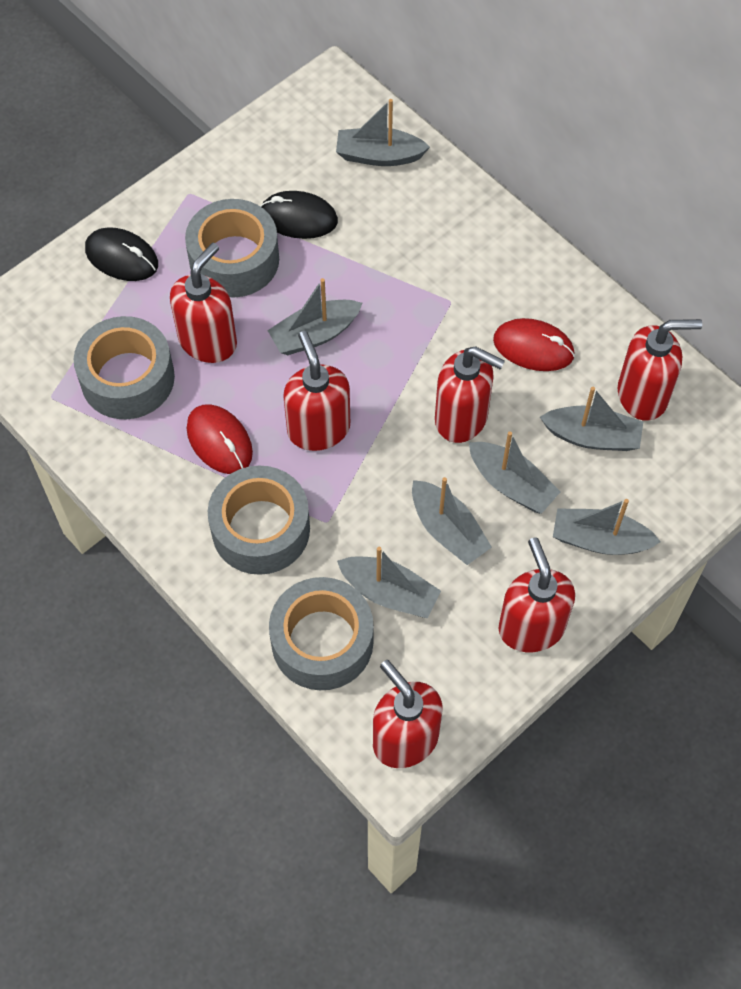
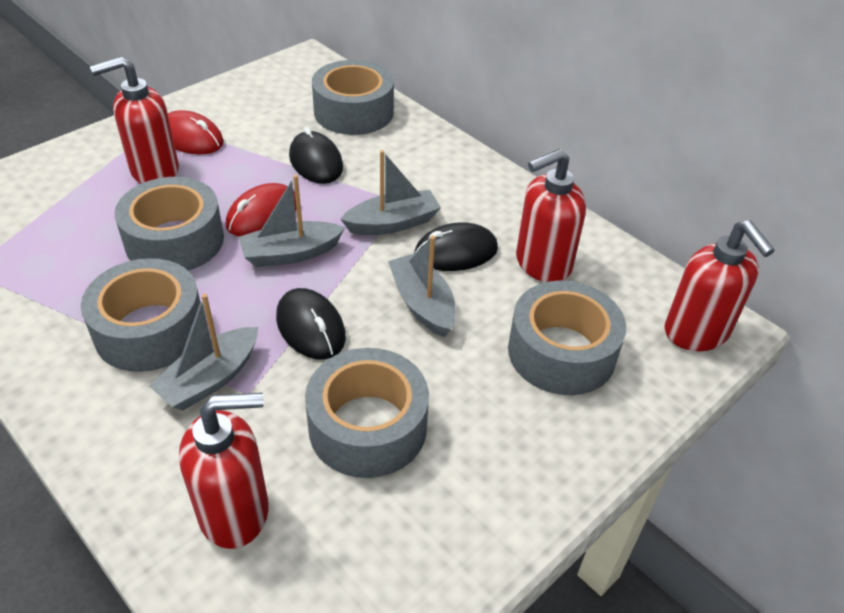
black mouse: 2 -> 3
grey boat: 7 -> 4
grey tape: 4 -> 5
red soap dispenser: 6 -> 4

